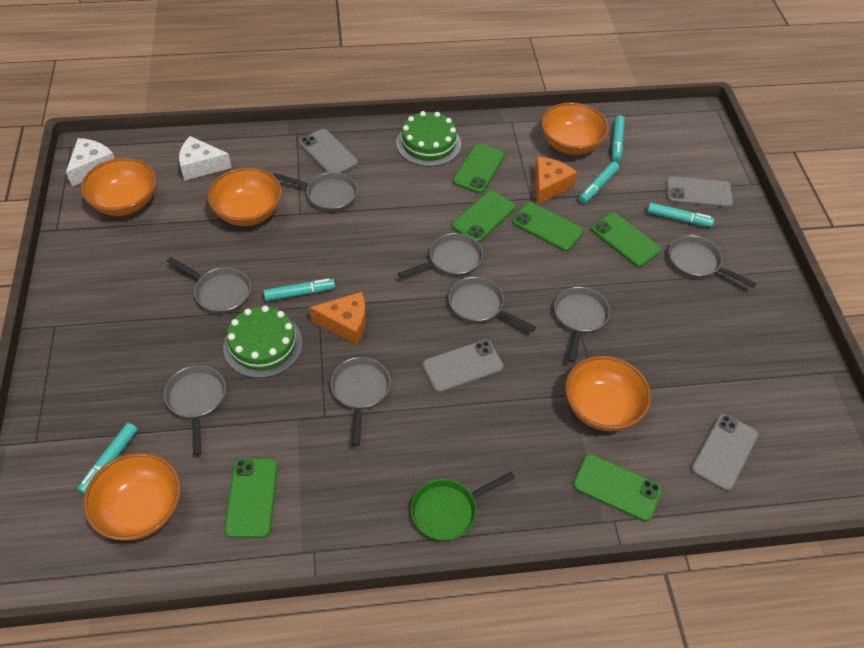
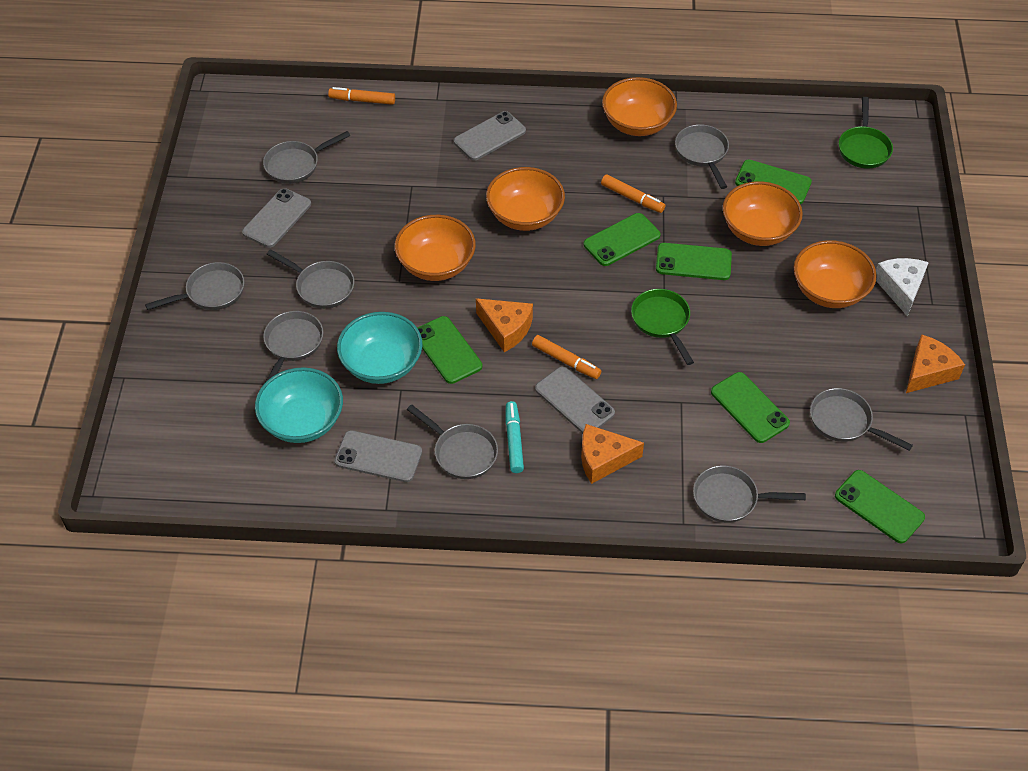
green cake: 2 -> 0
green pan: 1 -> 2
orange cheese: 2 -> 3
orange marker: 0 -> 3
turquoise bowl: 0 -> 2
turquoise marker: 5 -> 1
white cheese: 2 -> 1

